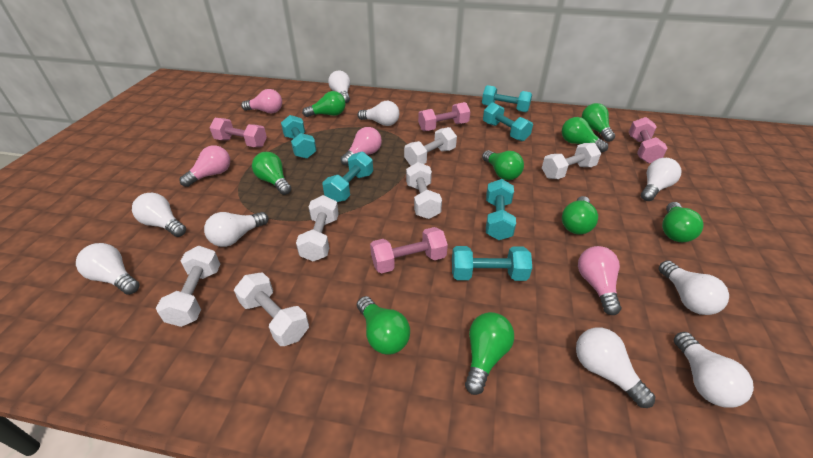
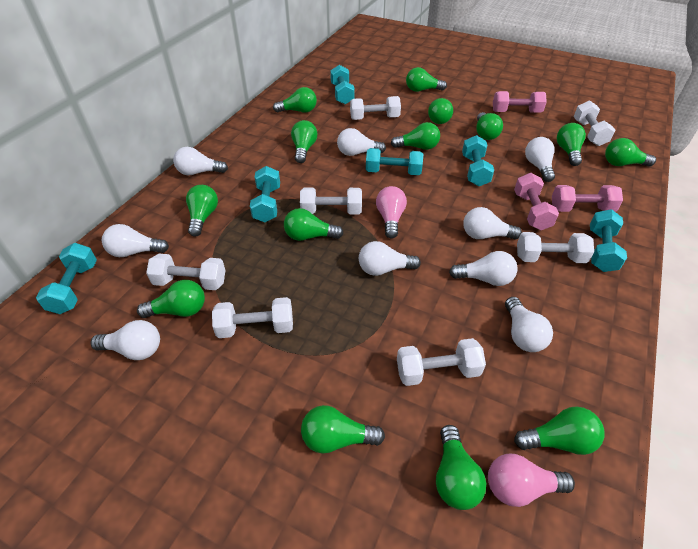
green light bulb: 9 -> 14
pink dumbbell: 4 -> 3
pink light bulb: 4 -> 2
white dumbbell: 6 -> 7

